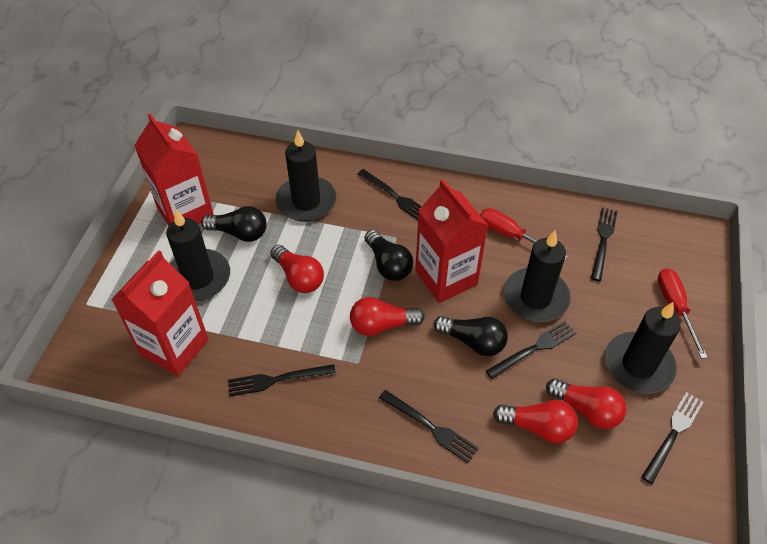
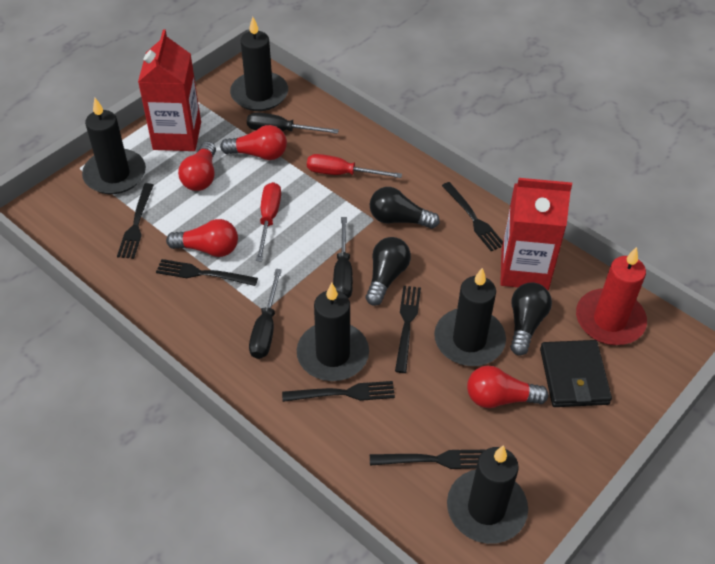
black candle: 4 -> 5
black screwdriver: 0 -> 3
black wallet: 0 -> 1
red candle: 0 -> 1
red carton: 3 -> 2

